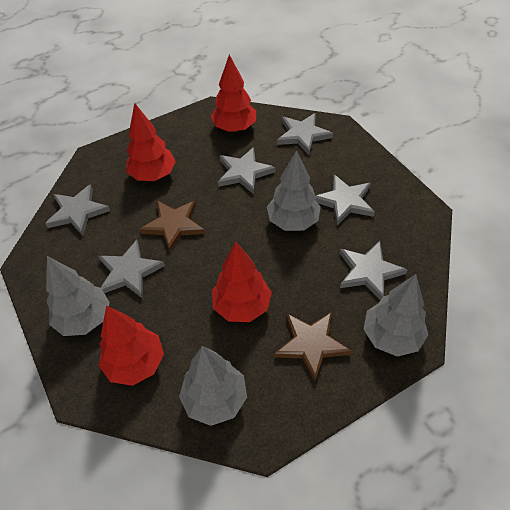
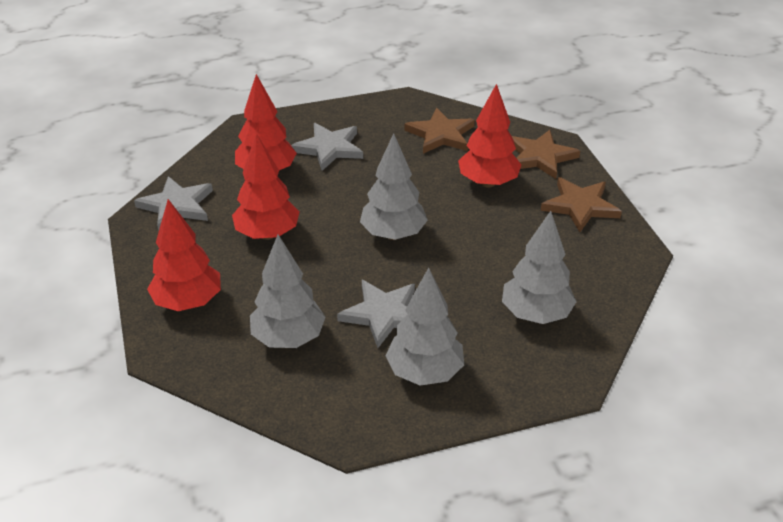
brown star: 2 -> 3
grey star: 6 -> 3

